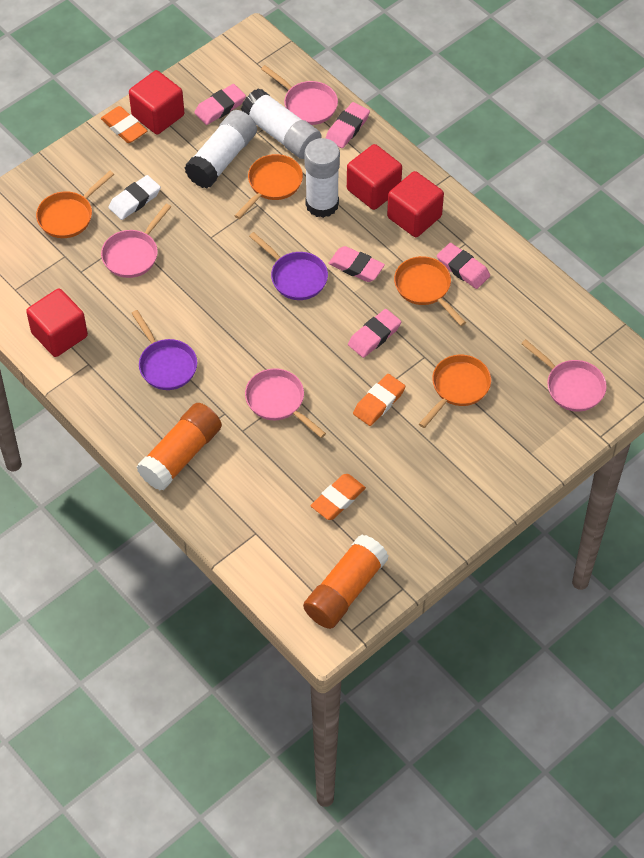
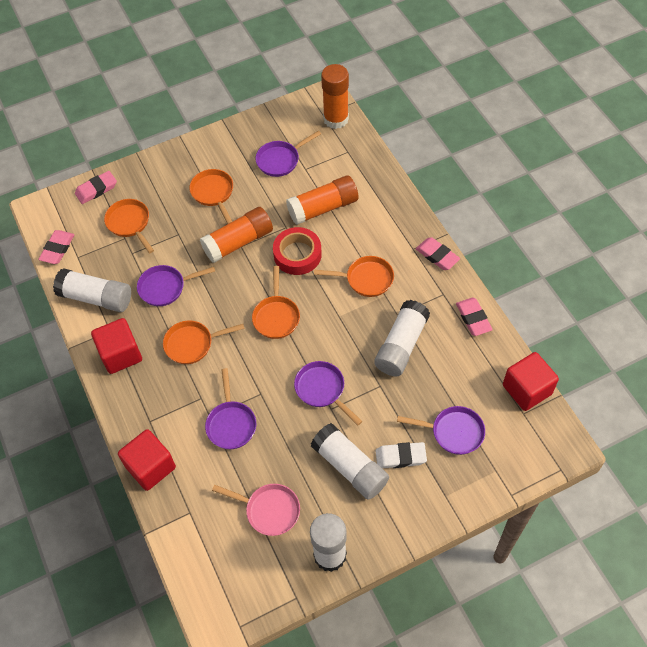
orange eraser: 3 -> 0
orange glue stick: 2 -> 3
orange pan: 4 -> 5
pink eraser: 5 -> 4
pink pan: 4 -> 1
purple pan: 2 -> 5
red cube: 4 -> 3
red tape: 0 -> 1
white glue stick: 3 -> 4

